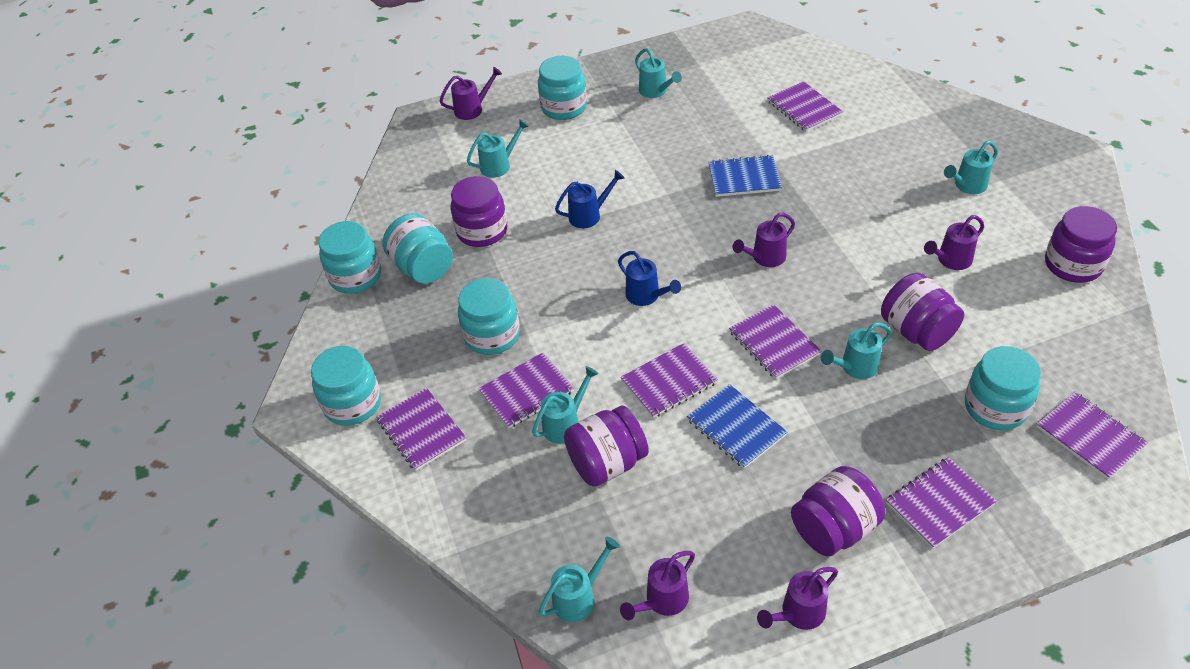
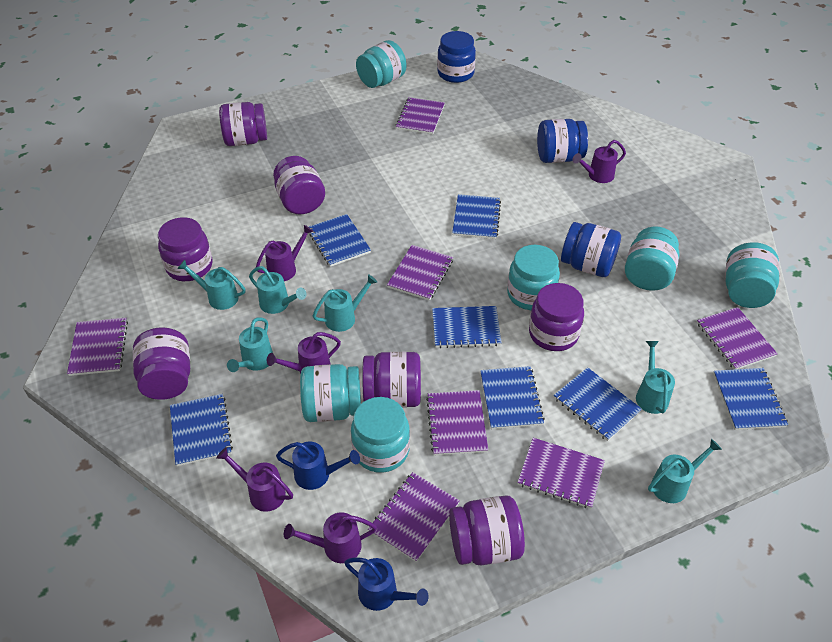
blue jar: 0 -> 3
blue notebook: 2 -> 7
purple jar: 5 -> 7

